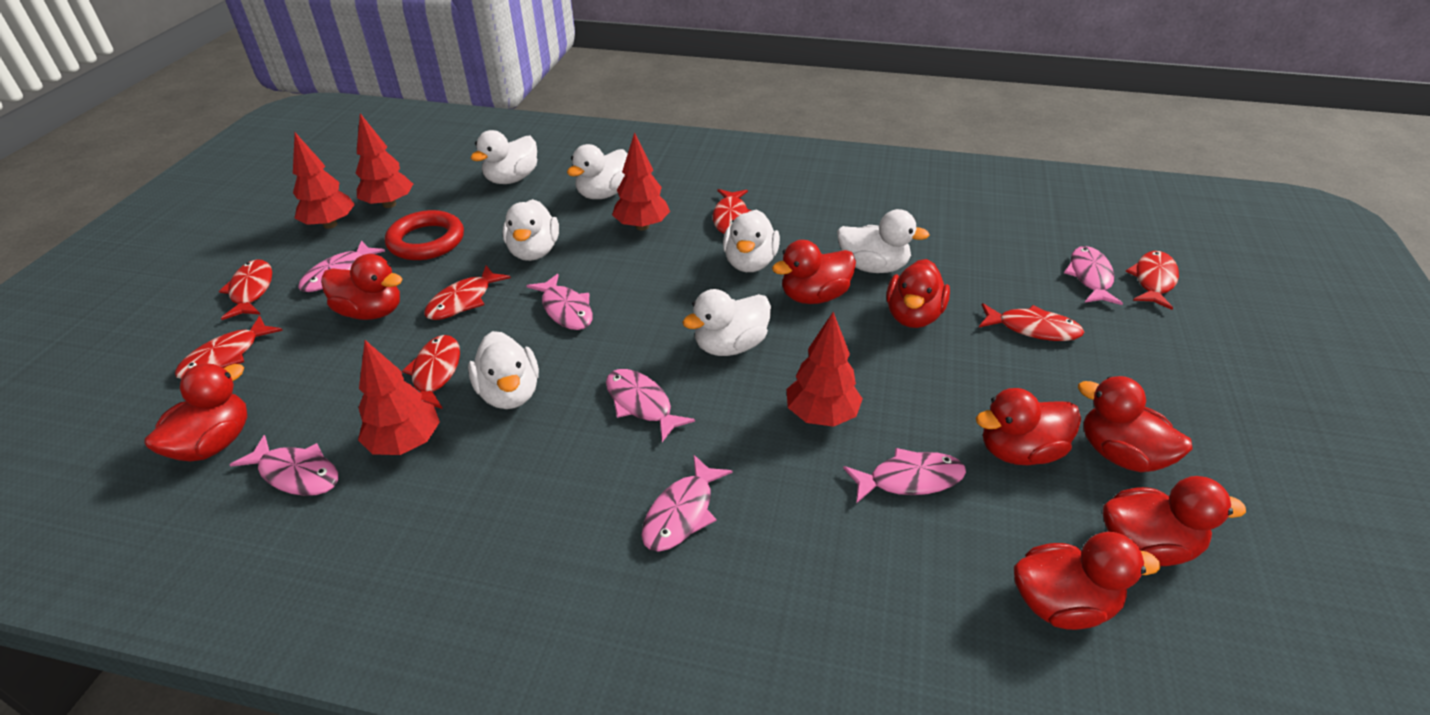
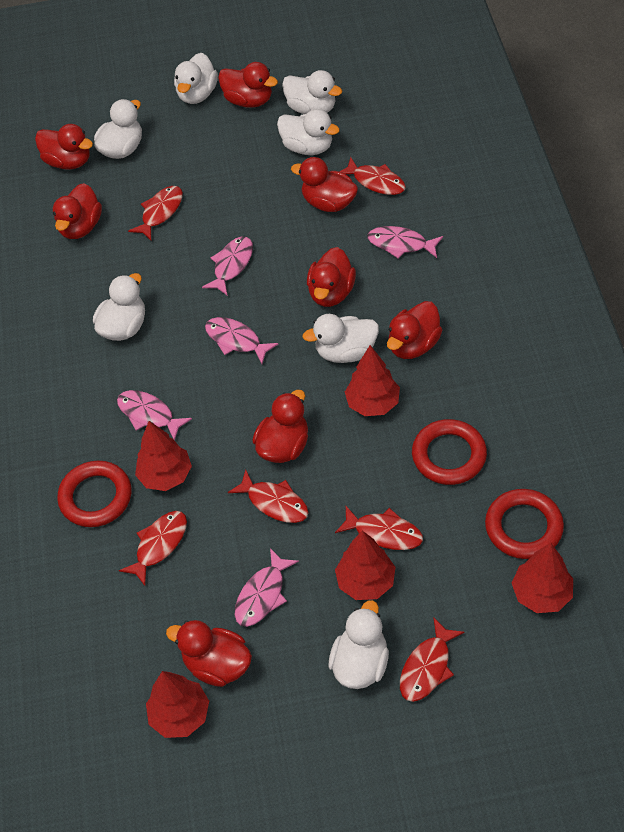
pink fish: 7 -> 5
red fish: 7 -> 6
red ring: 1 -> 3

